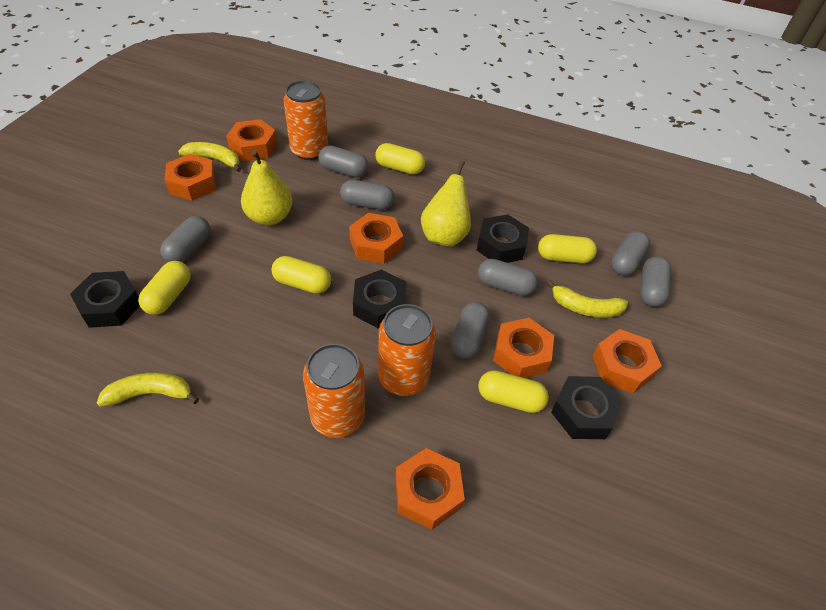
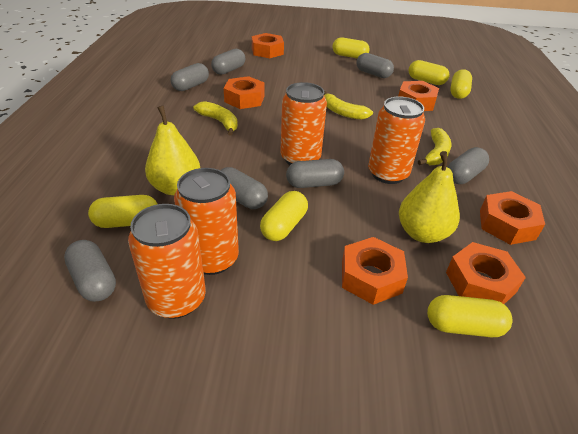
black nut: 4 -> 0
orange can: 3 -> 4
yellow capsule: 5 -> 6

